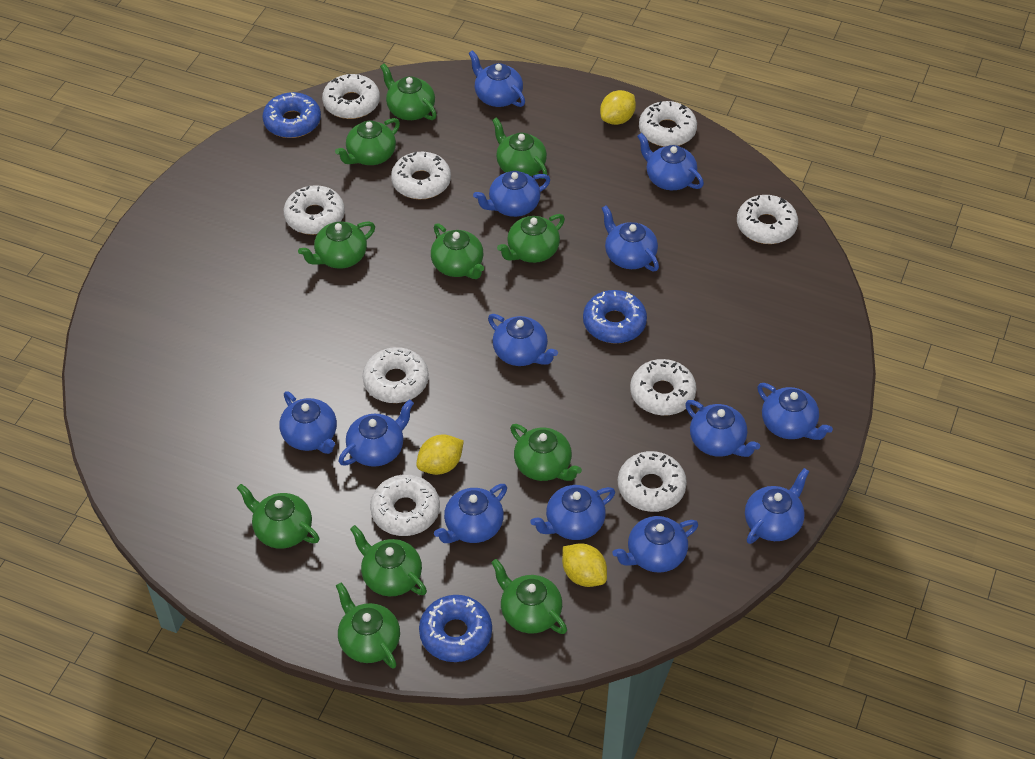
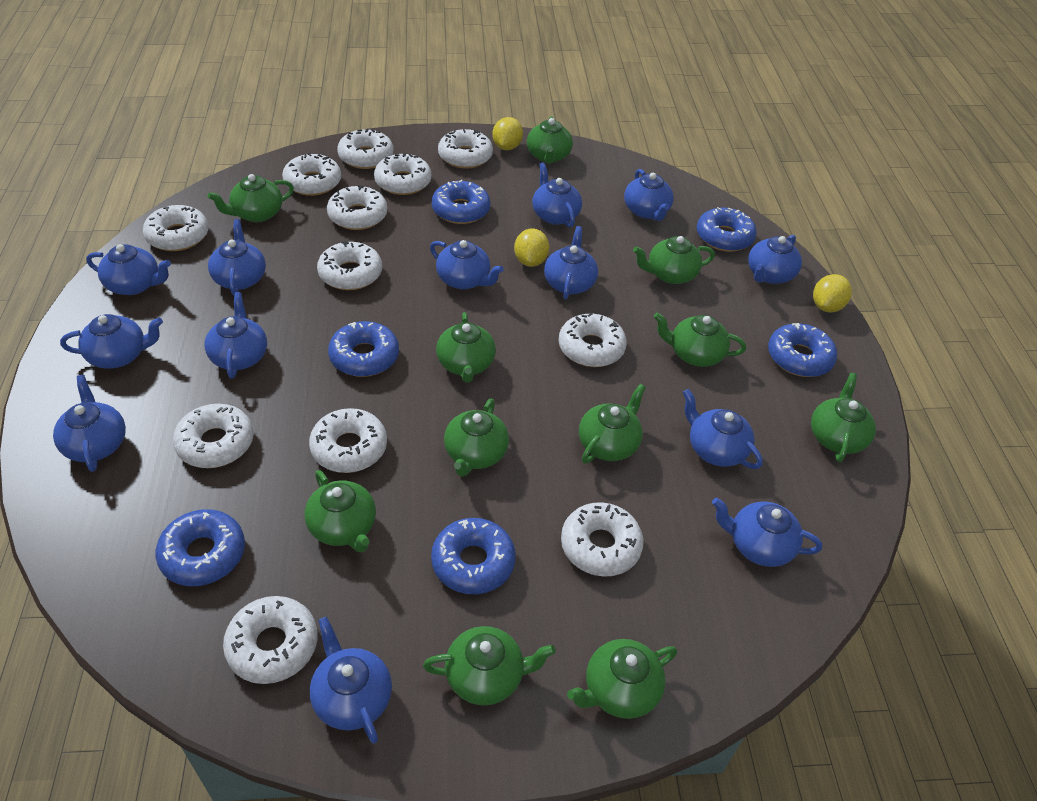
blue donut: 3 -> 6
white donut: 9 -> 12

